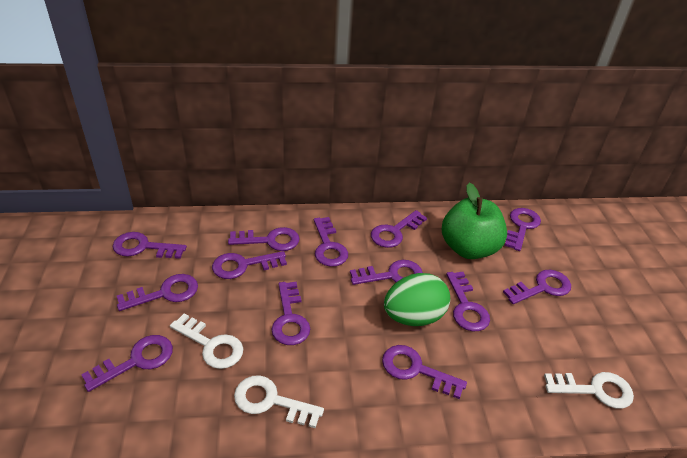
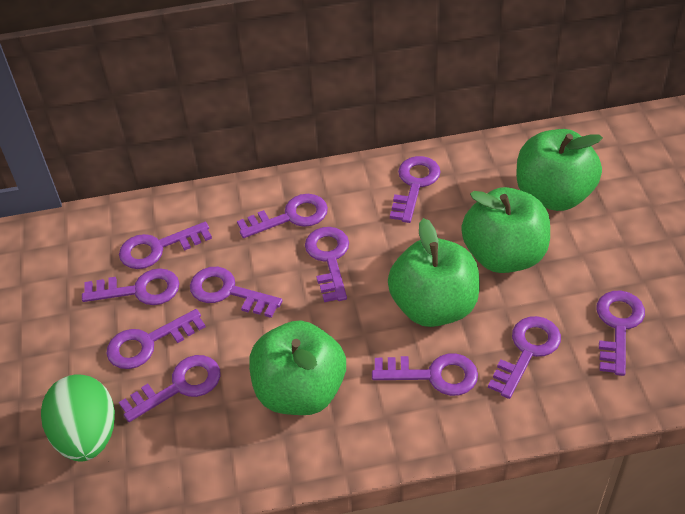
green apple: 1 -> 4
purple key: 13 -> 11
white key: 3 -> 0

